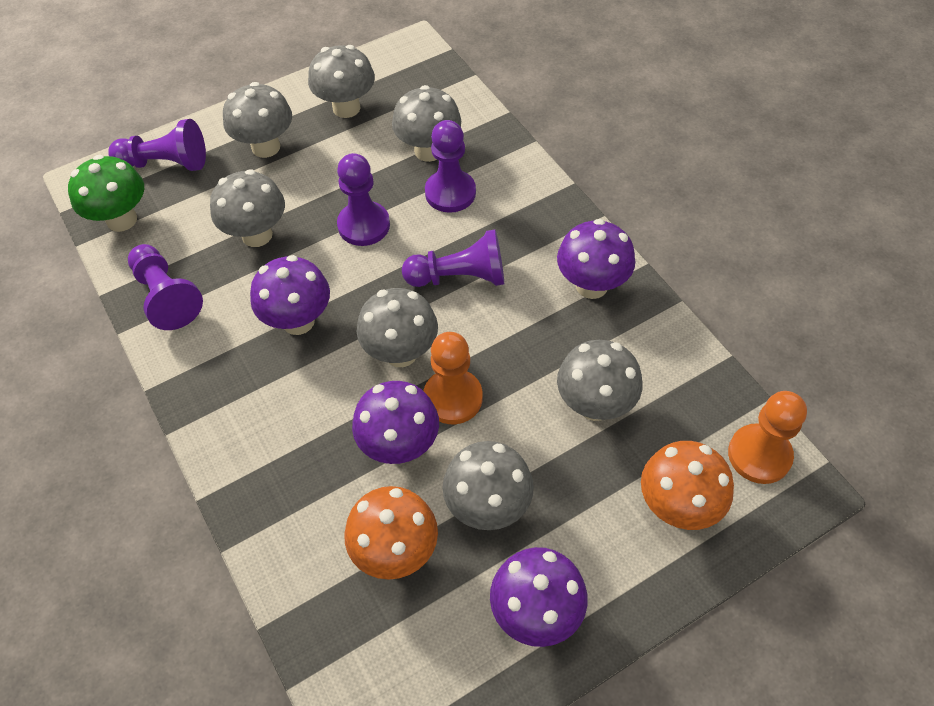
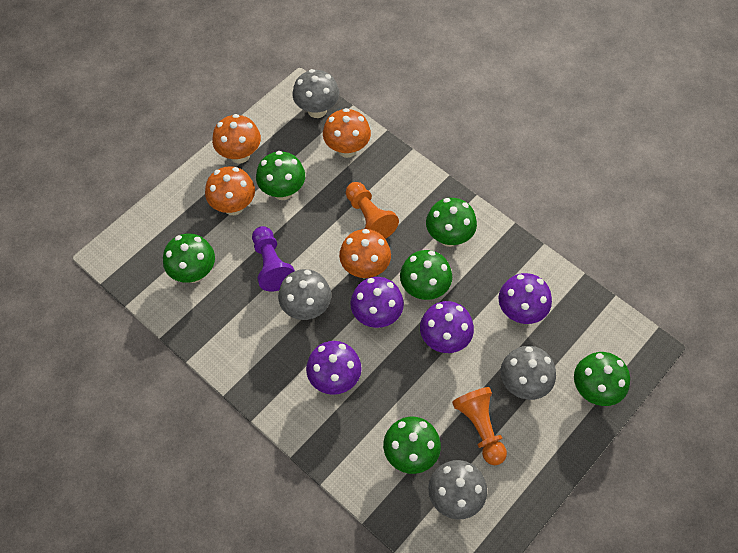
green mushroom: 1 -> 6
grey mushroom: 7 -> 4
orange mushroom: 2 -> 4
purple pawn: 5 -> 1

